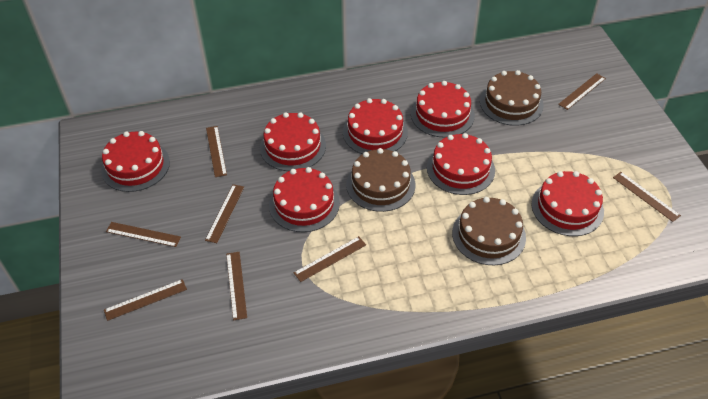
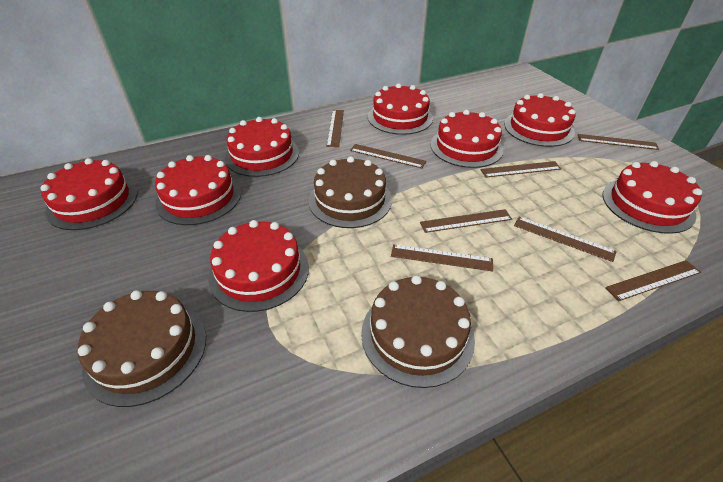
red cake: 7 -> 8

